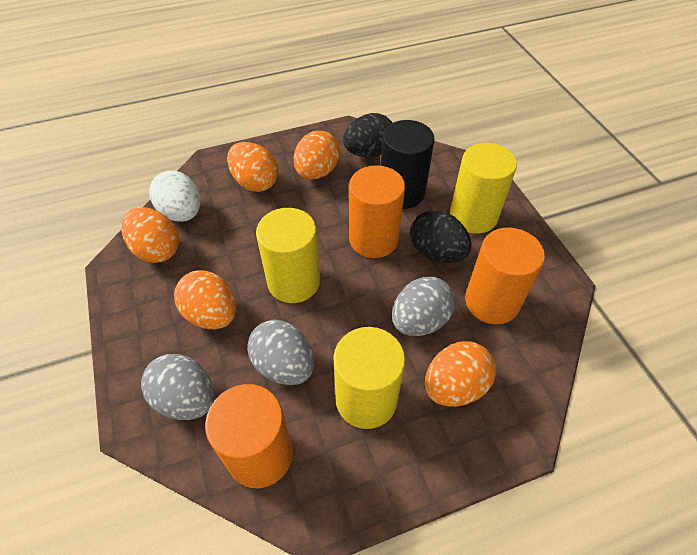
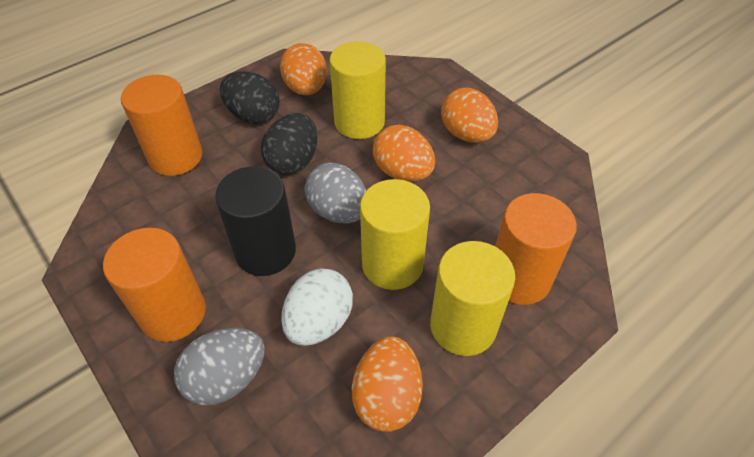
grey egg: 3 -> 2
orange egg: 5 -> 4

